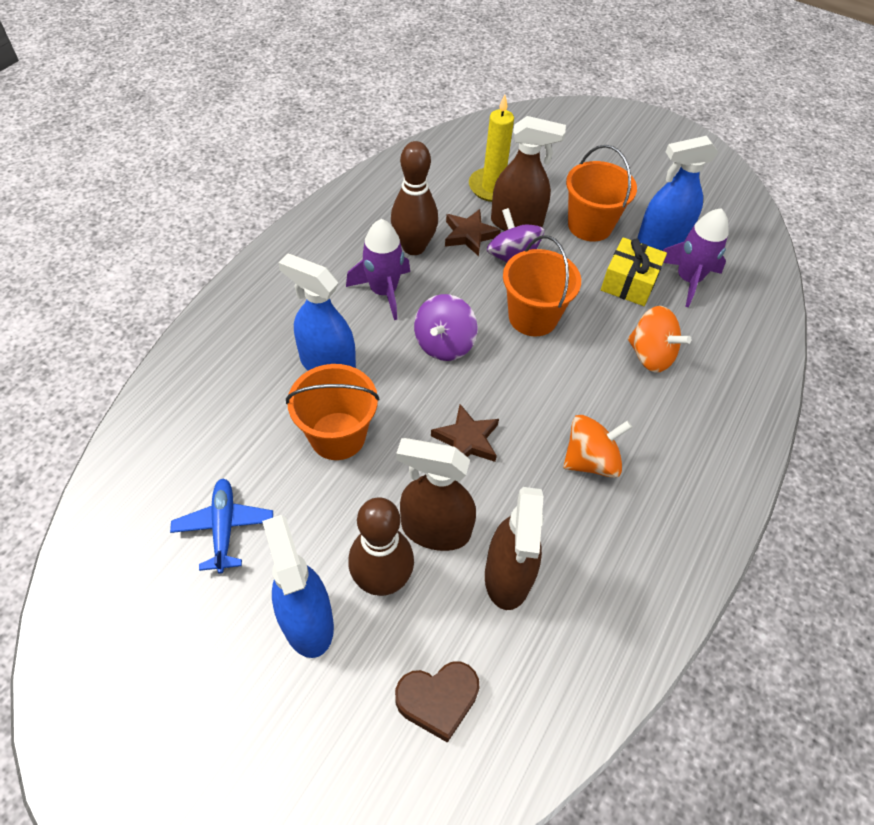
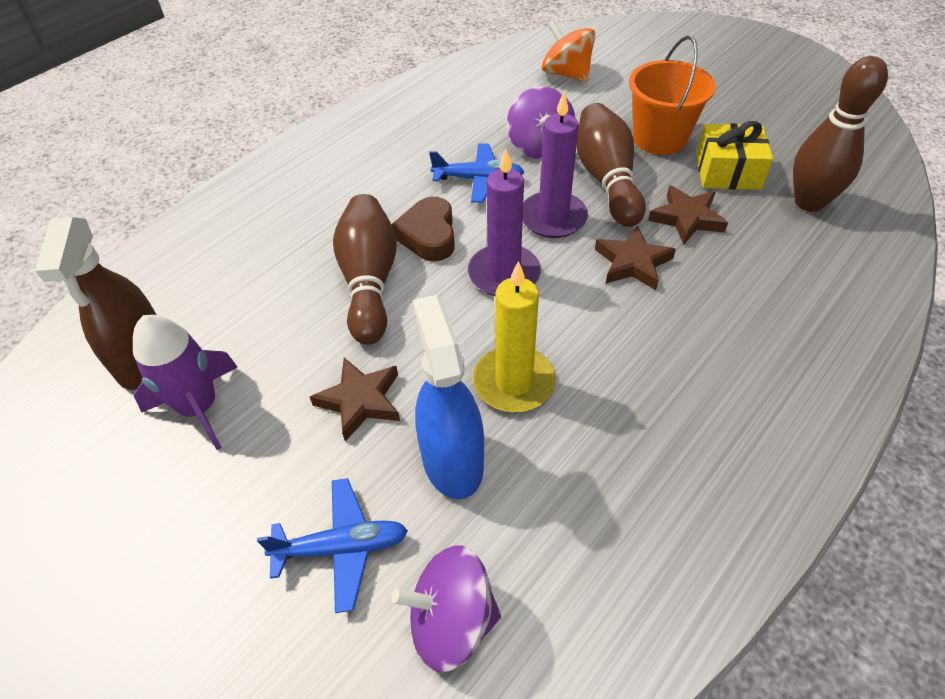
blue plane: 1 -> 2
blue spray bottle: 3 -> 1
brown bowling pin: 2 -> 3
brown spray bottle: 3 -> 1
brown star: 2 -> 3
orange bucket: 3 -> 1
orange spinning top: 2 -> 1
purple candle: 0 -> 2
purple rocket: 2 -> 1

